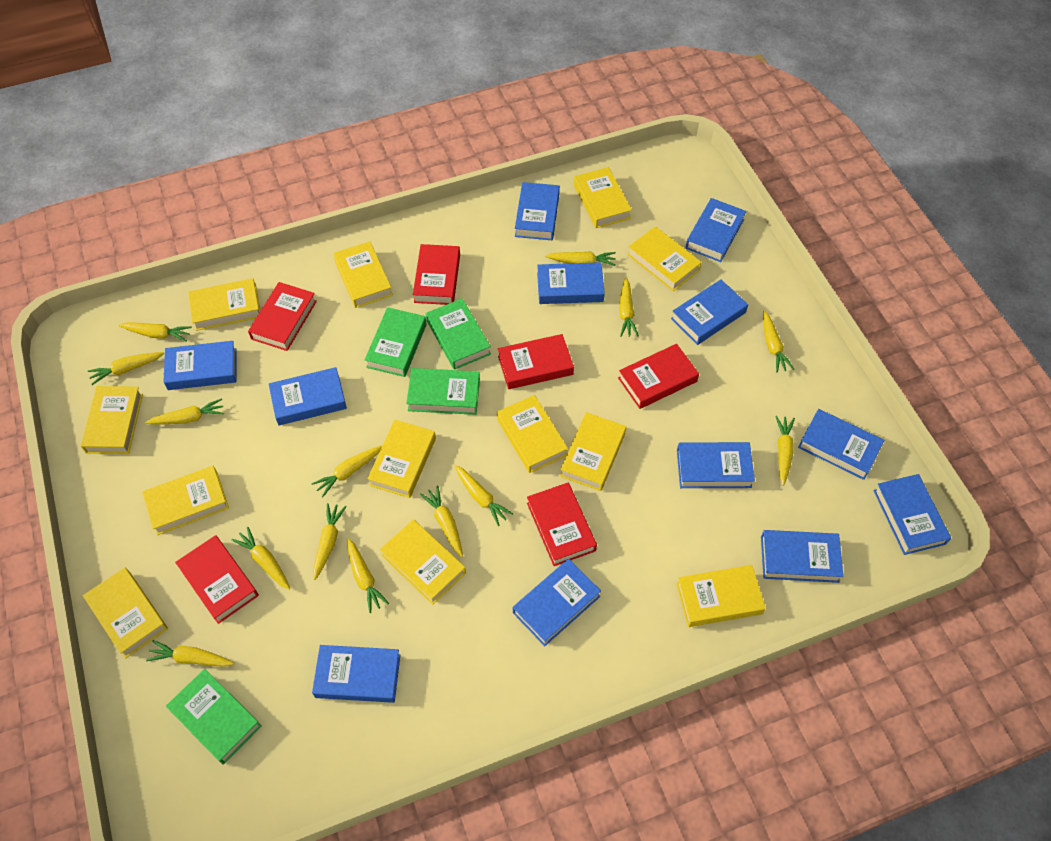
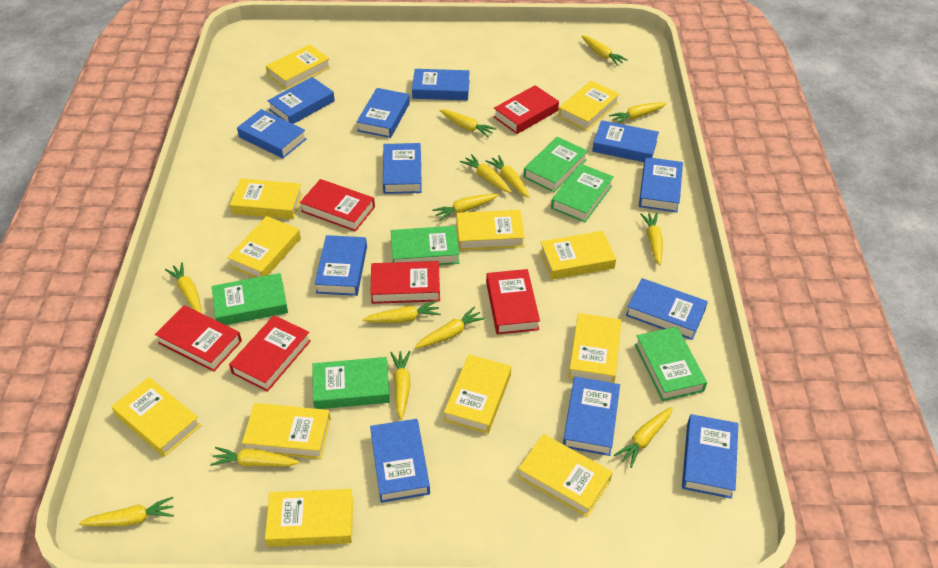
green book: 4 -> 6

